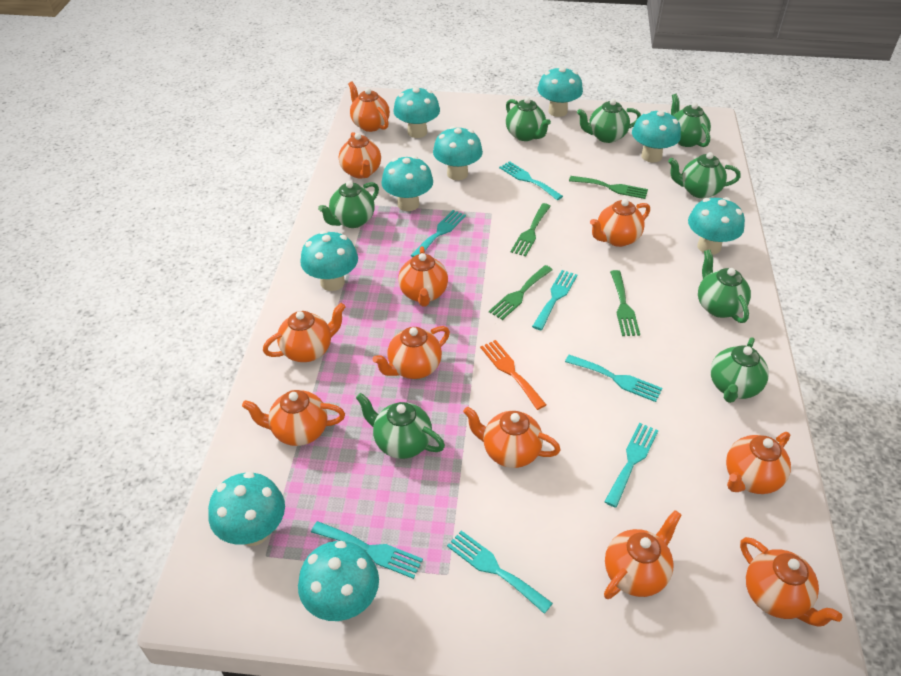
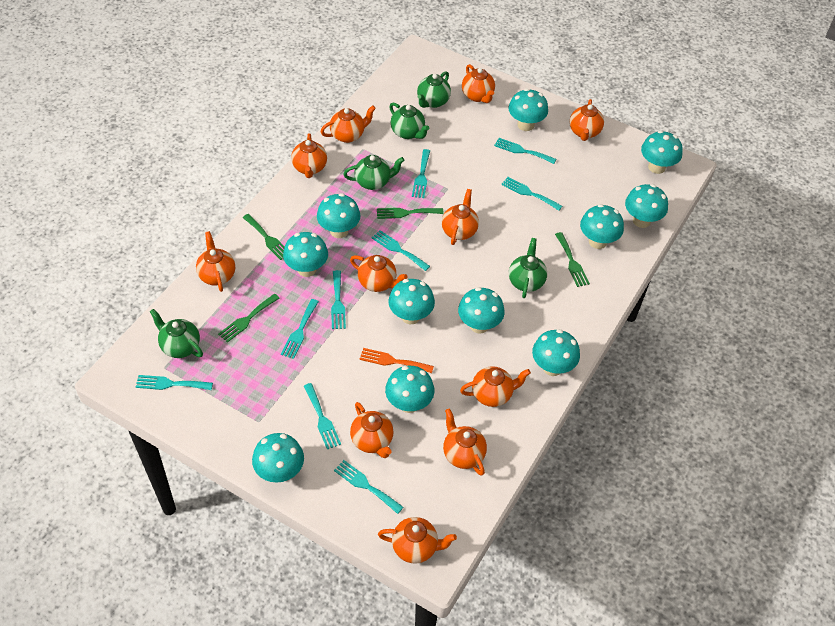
green teapot: 8 -> 5
turquoise fork: 7 -> 9
turquoise mushroom: 9 -> 11

